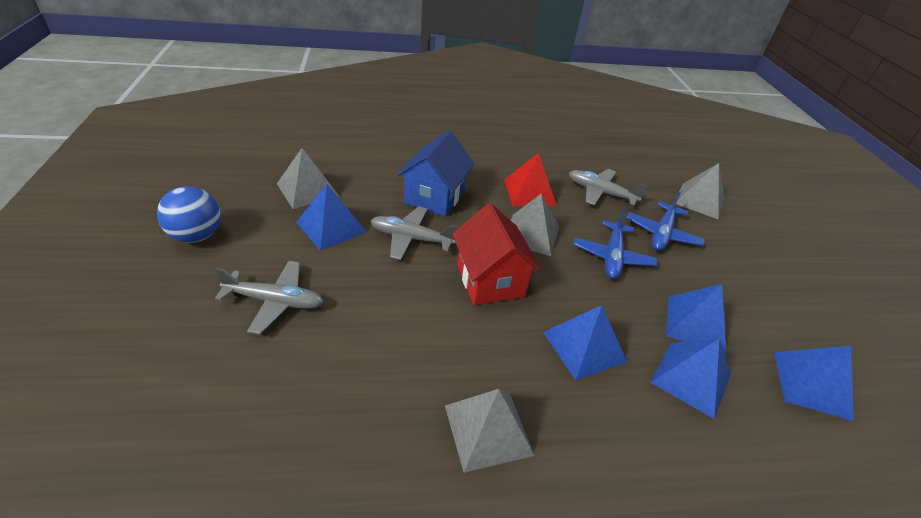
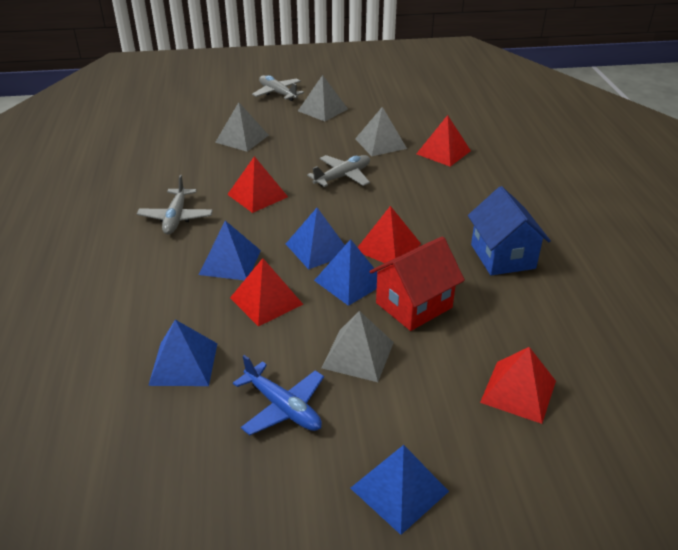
blue ball: 1 -> 0
blue plane: 2 -> 1
red pyramid: 1 -> 5

